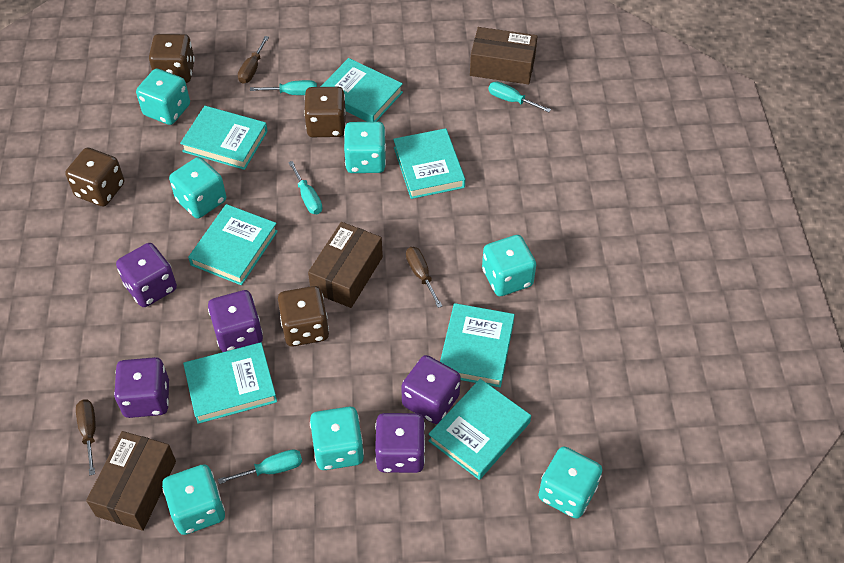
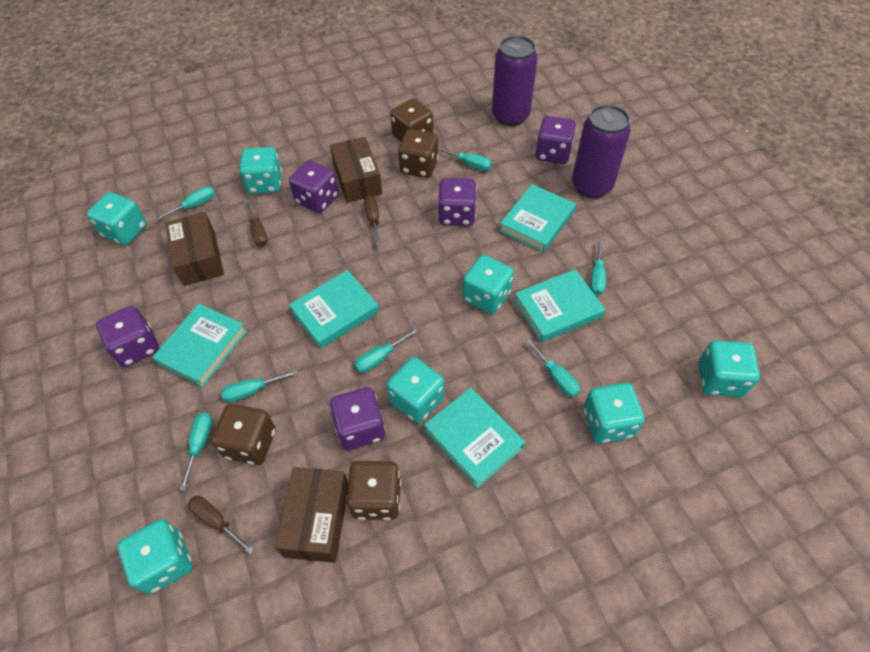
purple can: 0 -> 2
turquoise book: 7 -> 5
turquoise screwdriver: 4 -> 7

